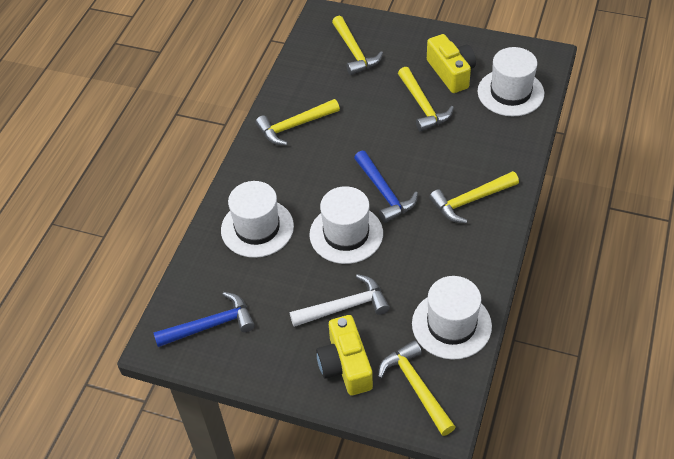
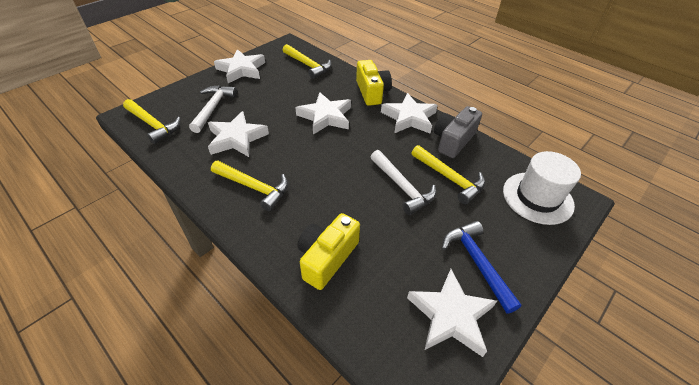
blue hammer: 2 -> 1
grey camera: 0 -> 1
white hammer: 1 -> 2
white hat: 4 -> 1
white star: 0 -> 5
yellow hammer: 5 -> 4

